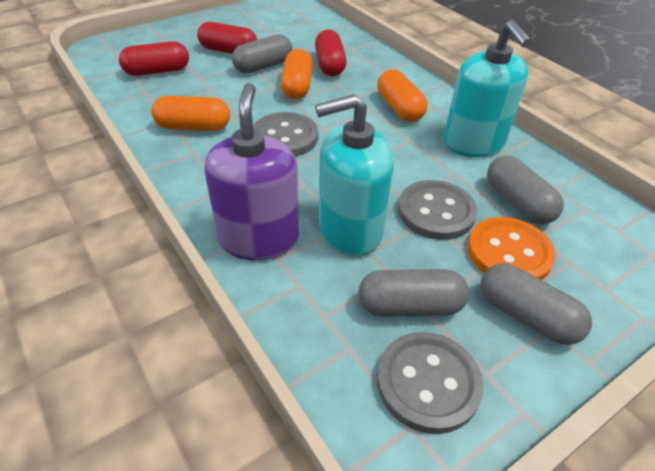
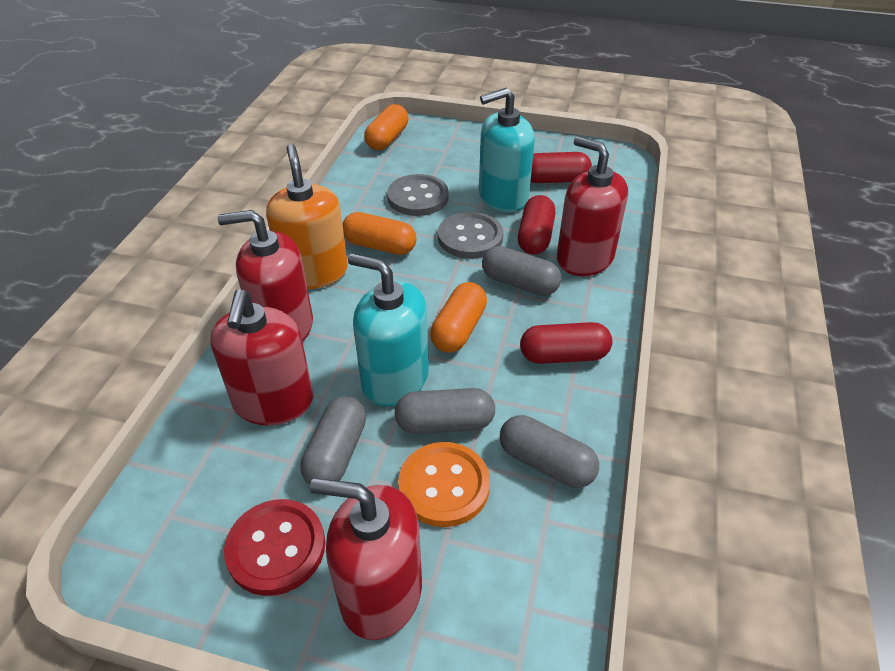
grey button: 3 -> 2
orange soap dispenser: 0 -> 1
purple soap dispenser: 1 -> 0
red button: 0 -> 1
red soap dispenser: 0 -> 4

